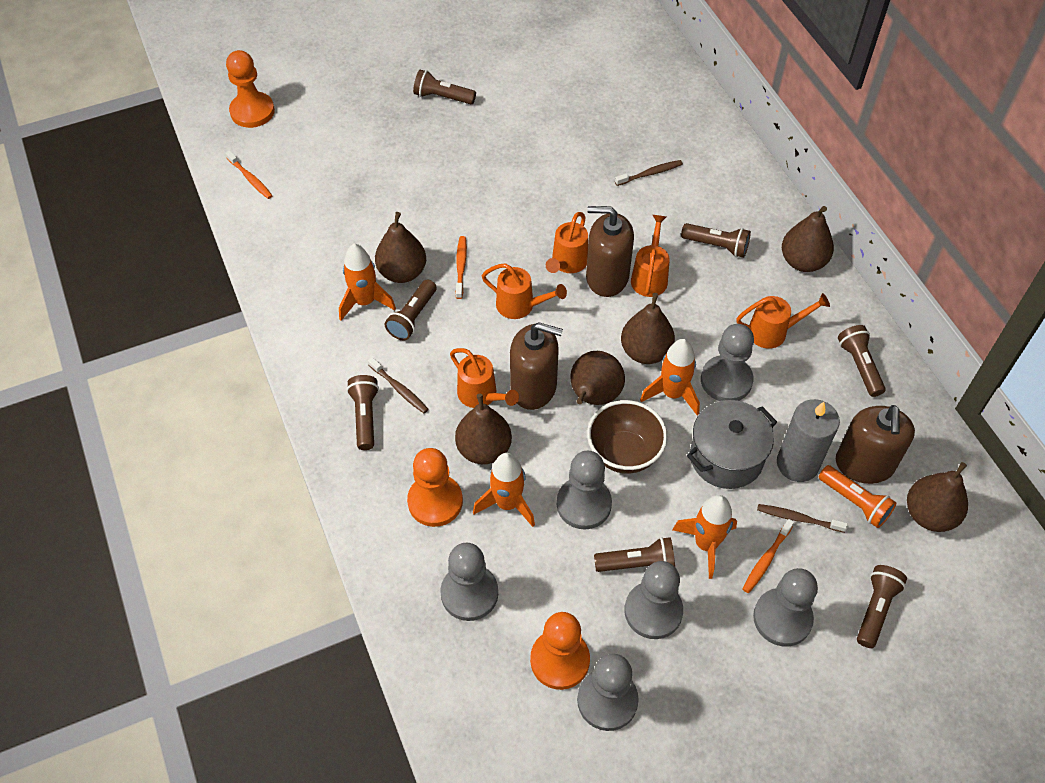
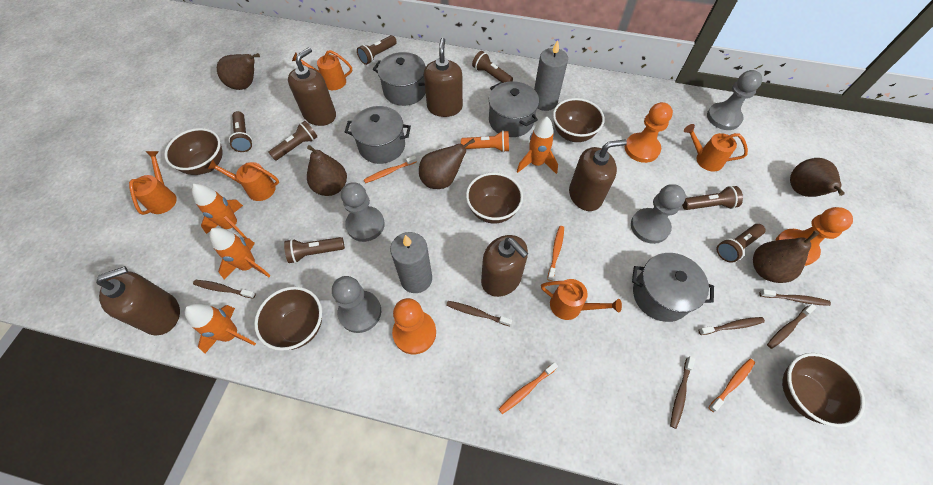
brown bowl: 1 -> 5
brown pear: 6 -> 5
brown soap dispenser: 3 -> 5
brown toothbrush: 3 -> 6
grey candle: 1 -> 2
grey pawn: 6 -> 4
grey pot: 1 -> 4
orange toothbrush: 3 -> 4

